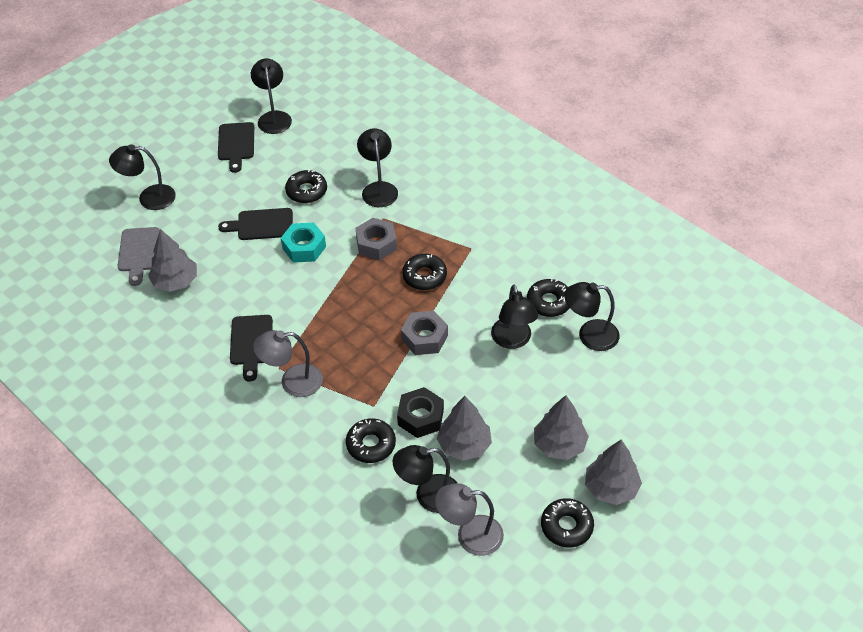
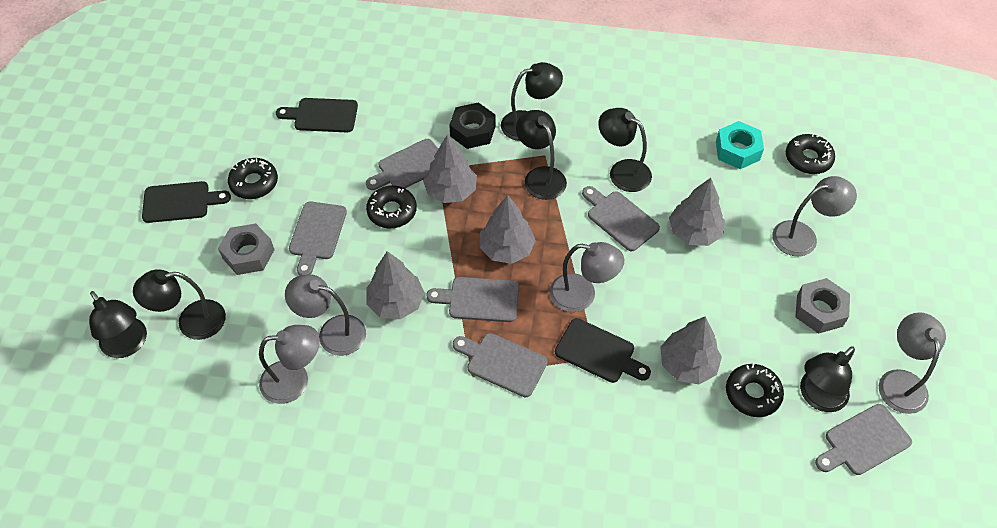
black donut: 5 -> 4
grey cutting board: 1 -> 6
grey lamp: 2 -> 5
grey tree: 4 -> 5

